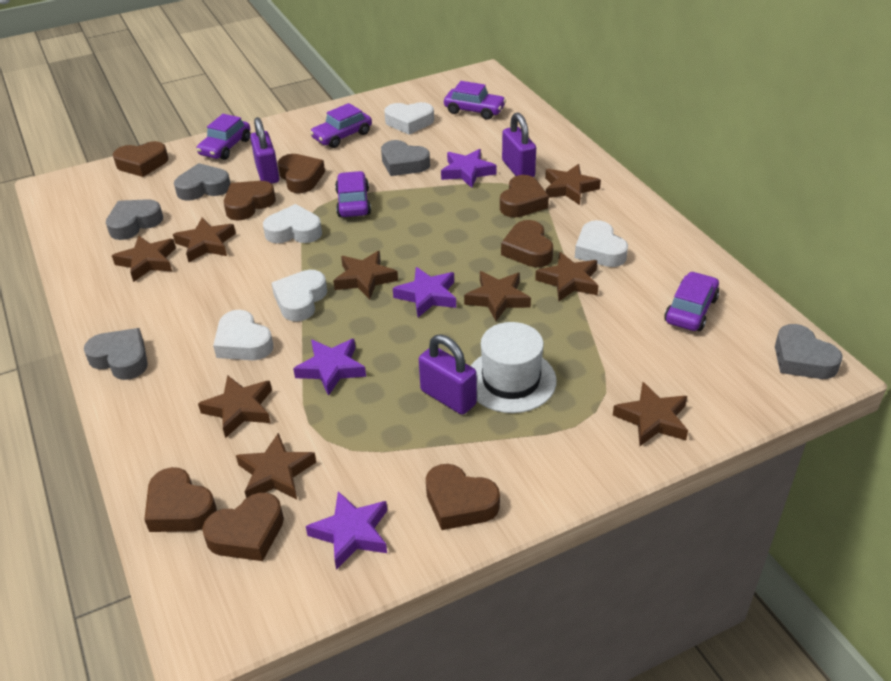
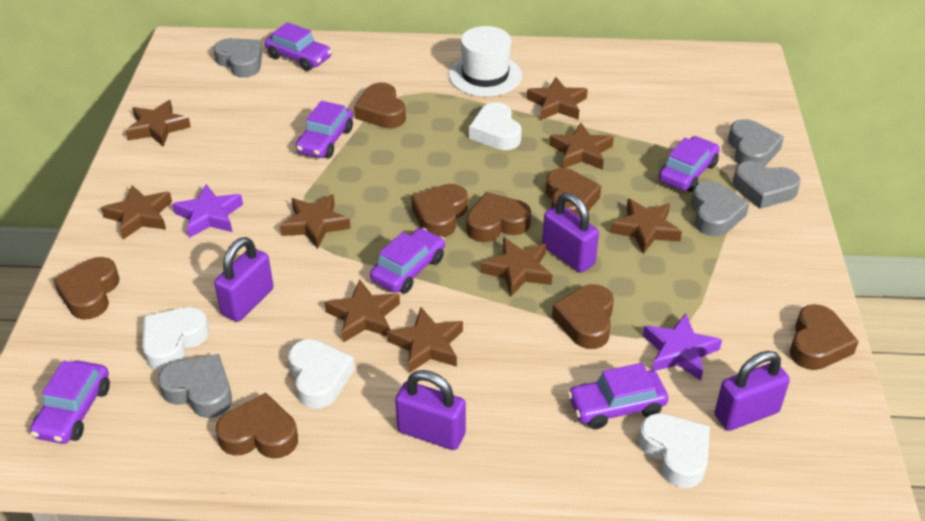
purple car: 5 -> 6
purple padlock: 3 -> 4
purple star: 4 -> 2
white heart: 5 -> 4

